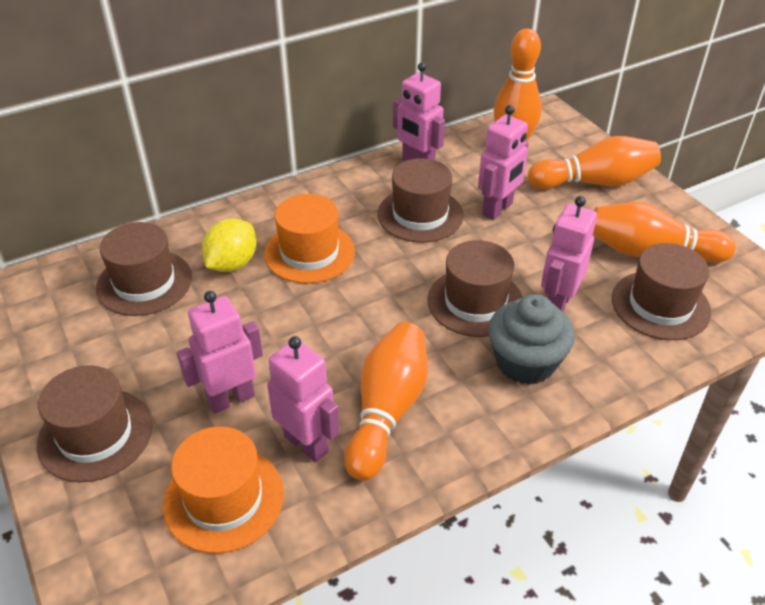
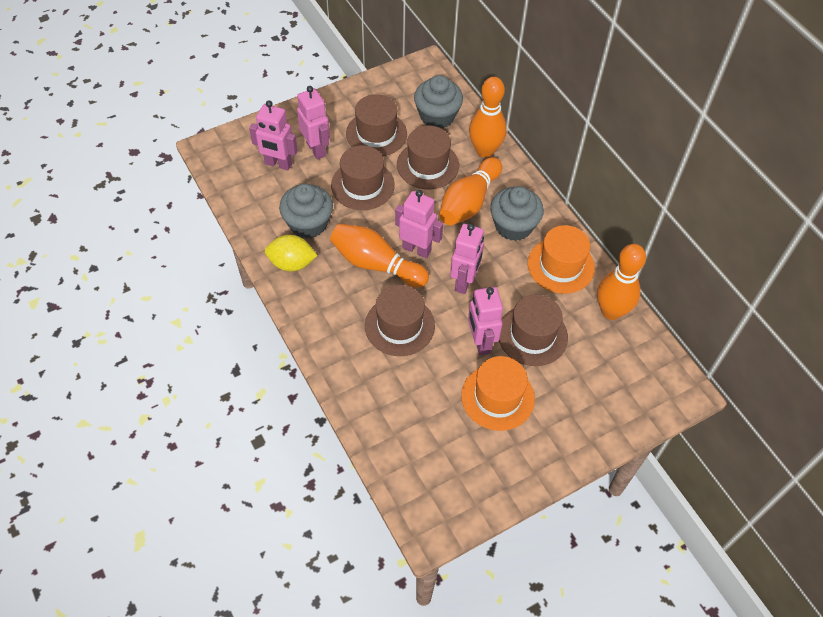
grey cupcake: 1 -> 3

